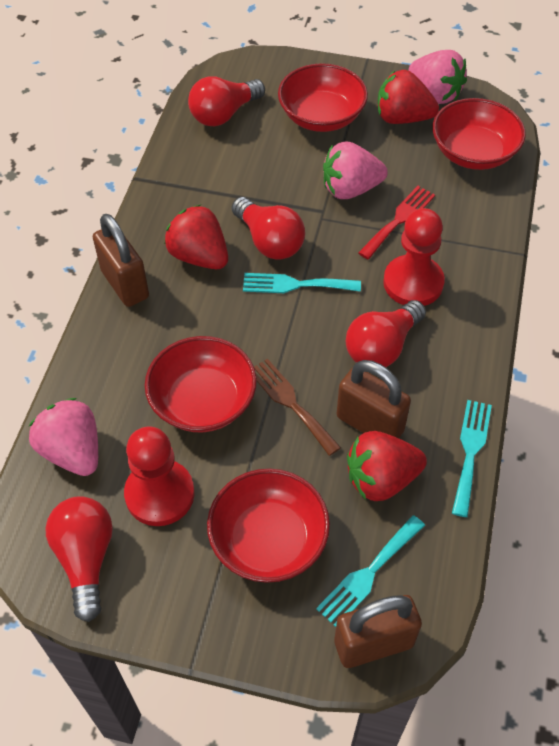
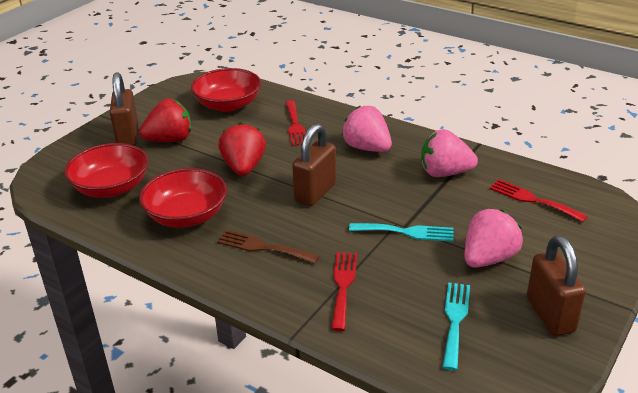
red bowl: 4 -> 3
red fork: 1 -> 3
red light bulb: 4 -> 0
red pawn: 2 -> 0
red strawberry: 3 -> 2
turquoise fork: 3 -> 2

